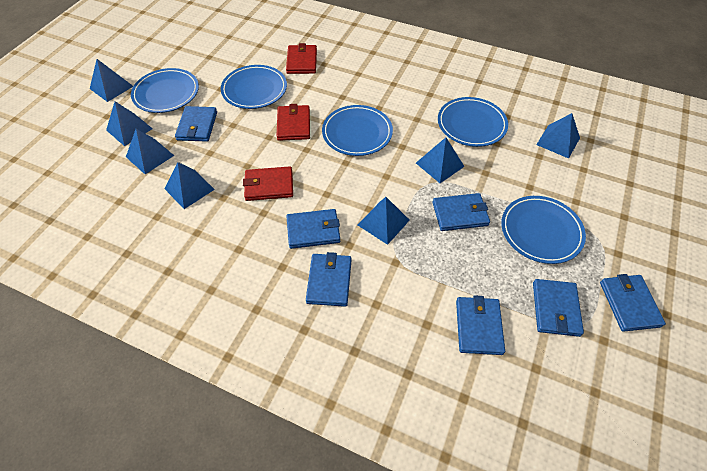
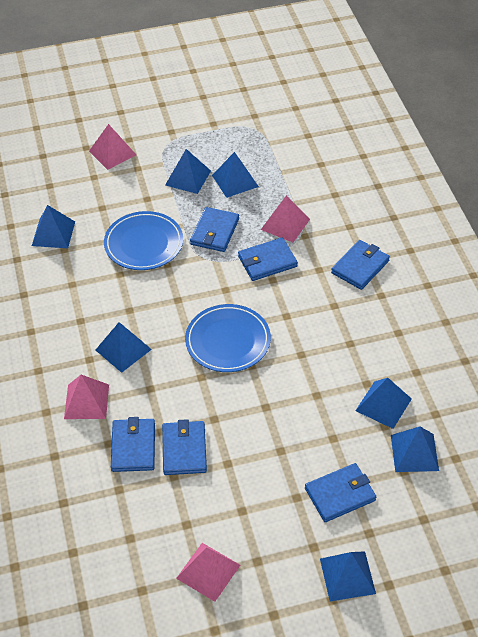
blue plate: 5 -> 2
blue wallet: 7 -> 6
pink pyramid: 0 -> 4
red wallet: 3 -> 0

